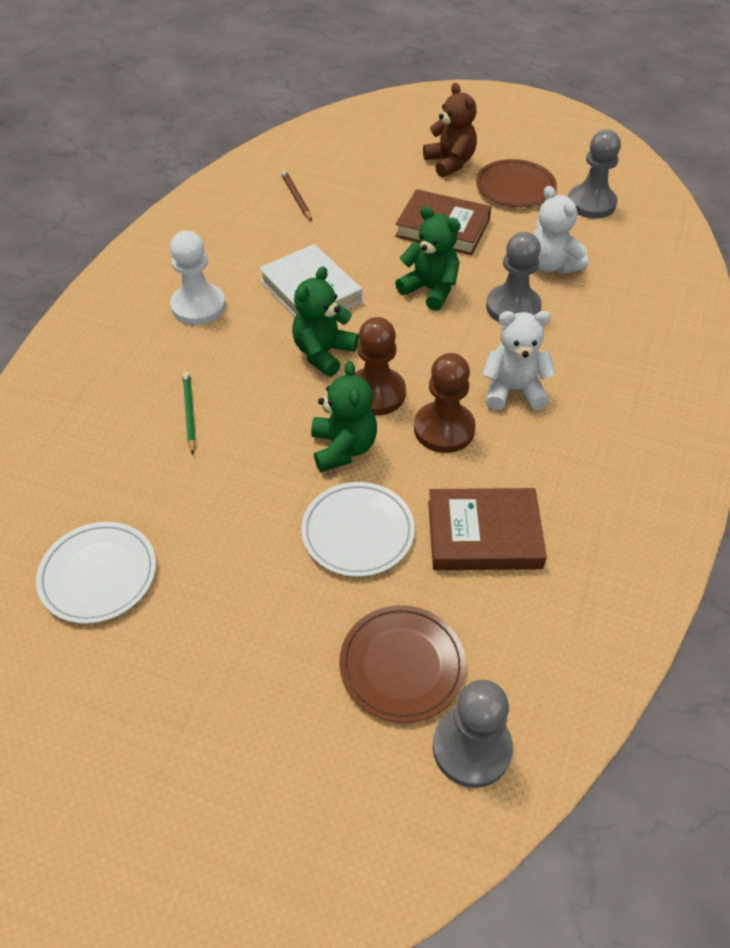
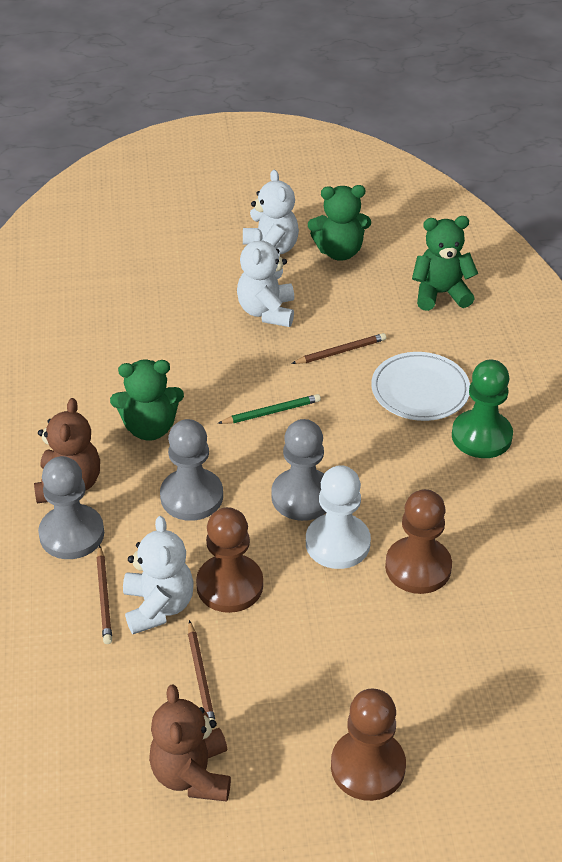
brown book: 2 -> 0
brown pawn: 2 -> 3
brown pencil: 1 -> 3
brown plate: 2 -> 0
brown teddy bear: 1 -> 2
green pawn: 0 -> 1
white book: 1 -> 0
white plate: 2 -> 1
white teddy bear: 2 -> 3

